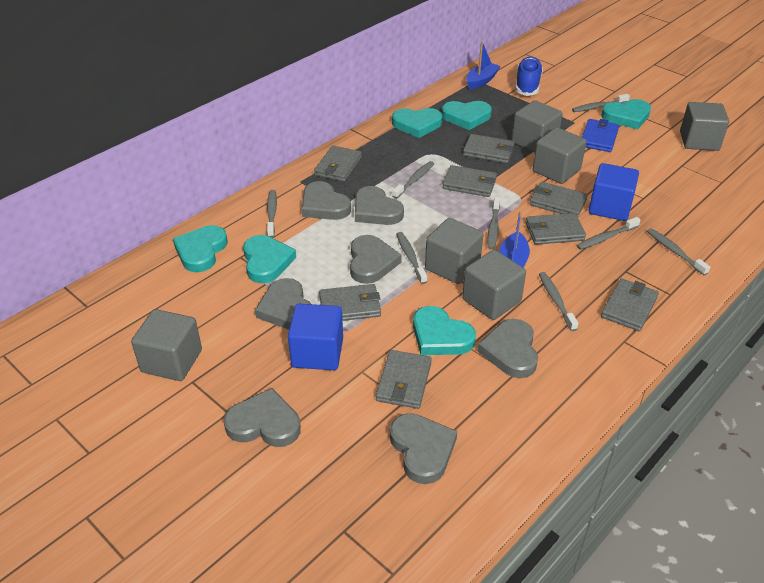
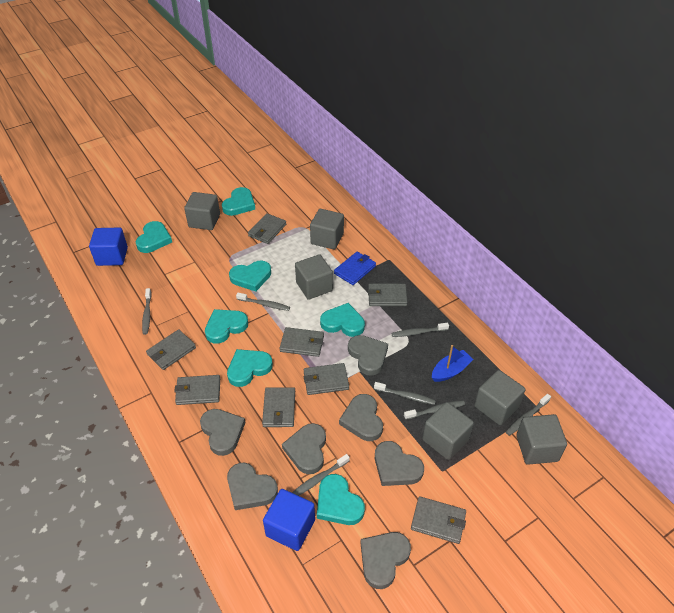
blue boat: 2 -> 1
blue shoe: 1 -> 0
grey toothbrush: 8 -> 7
turquoise heart: 6 -> 7

